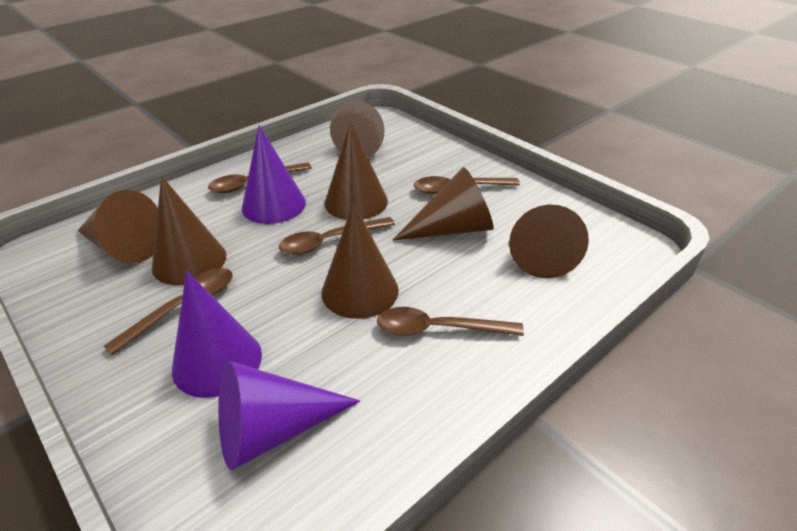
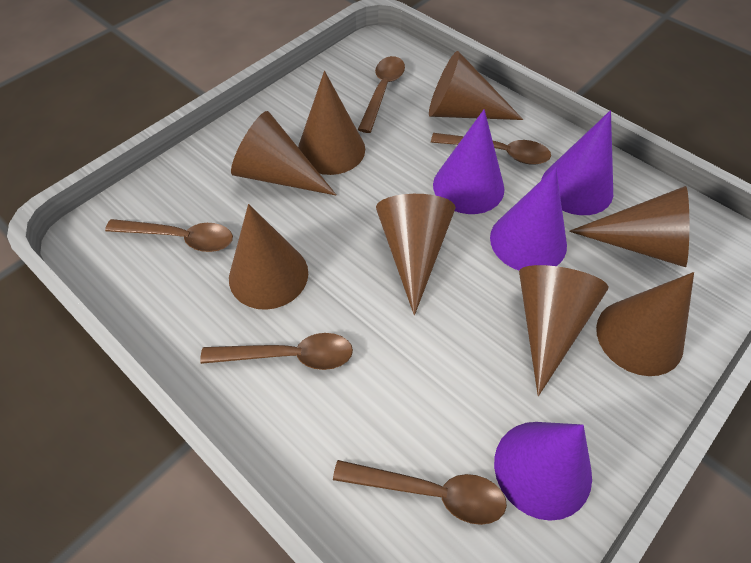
brown cone: 7 -> 8
purple cone: 3 -> 4

